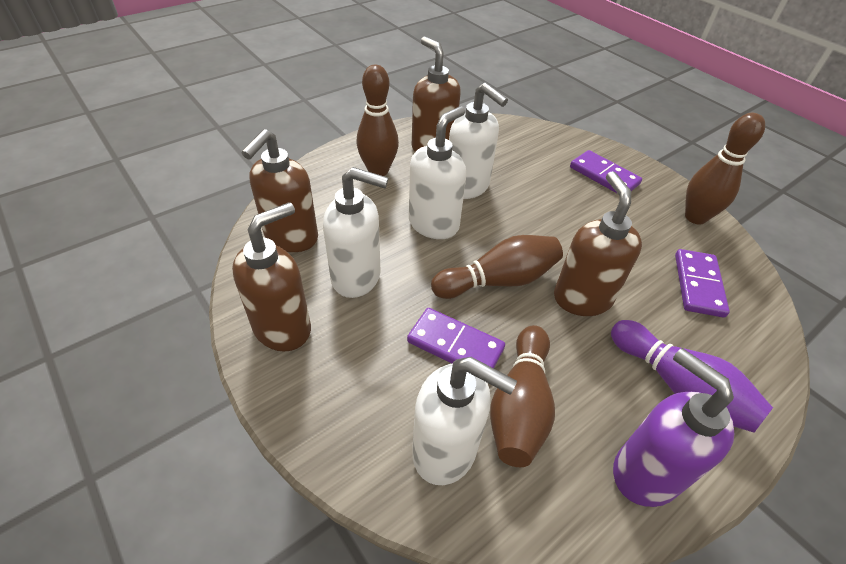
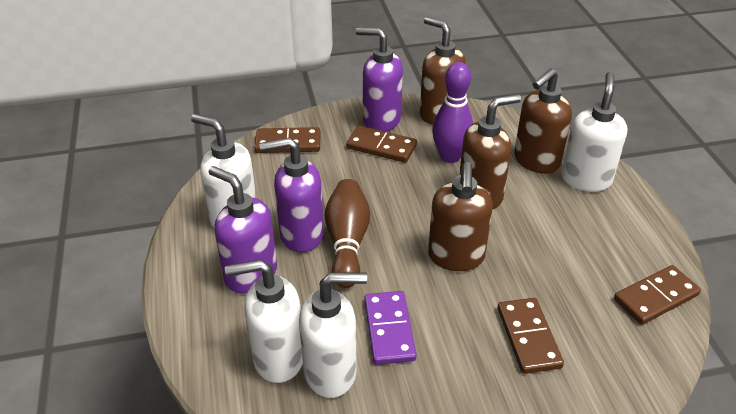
brown bowling pin: 4 -> 1
brown domino: 0 -> 4
purple domino: 3 -> 1
purple soap dispenser: 1 -> 3

